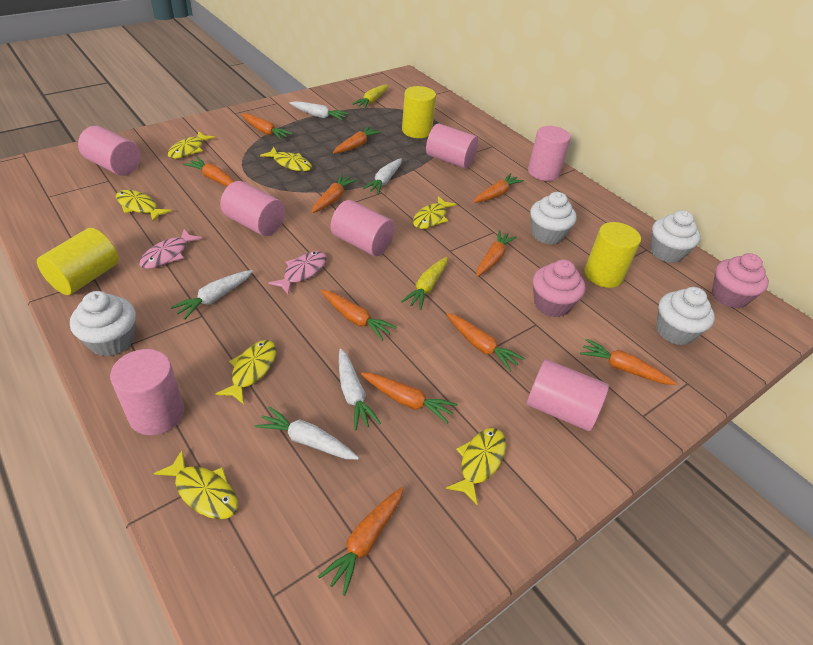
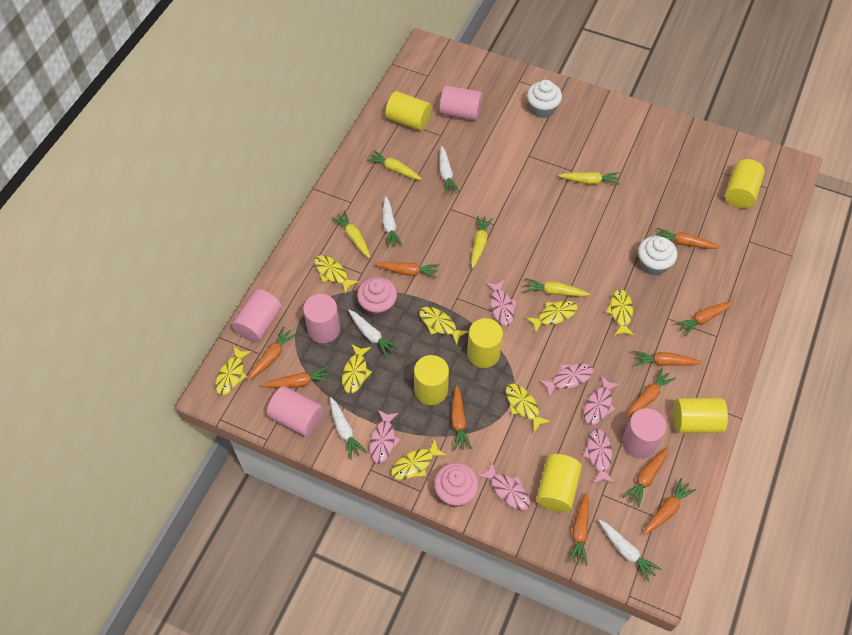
pink cylinder: 7 -> 5
pink fish: 2 -> 6
white cupcake: 4 -> 2
yellow carrot: 2 -> 5
yellow cylinder: 3 -> 6
yellow fish: 7 -> 8

